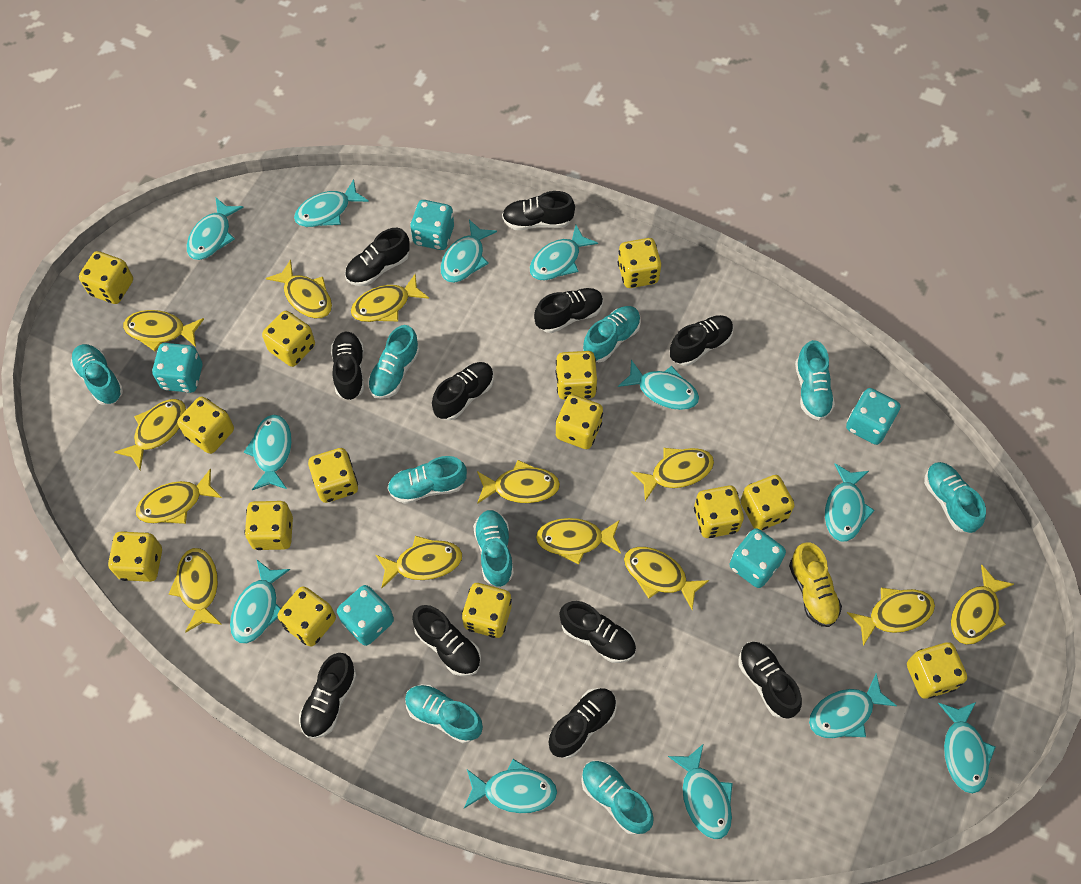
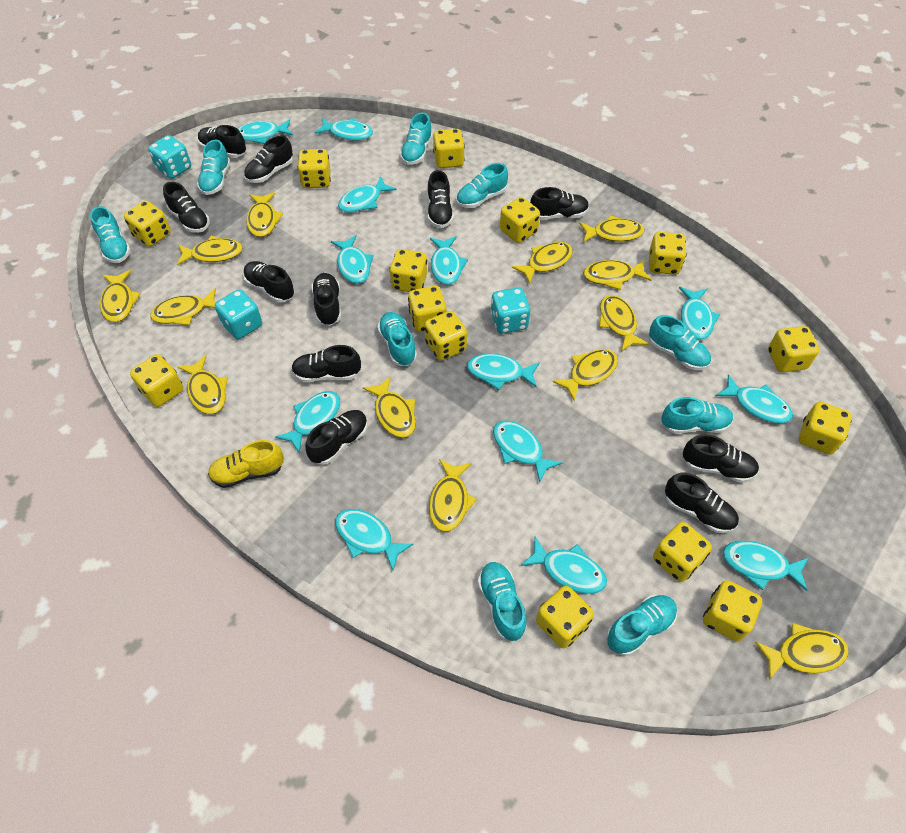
turquoise dice: 5 -> 3
turquoise fish: 12 -> 13

